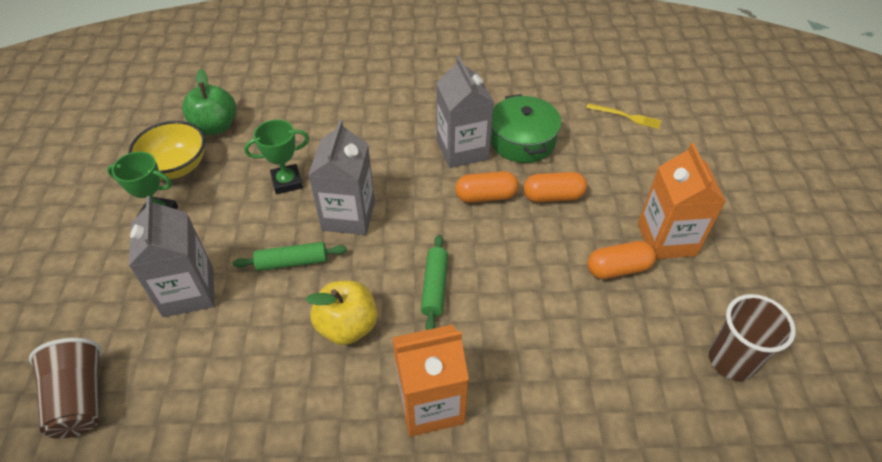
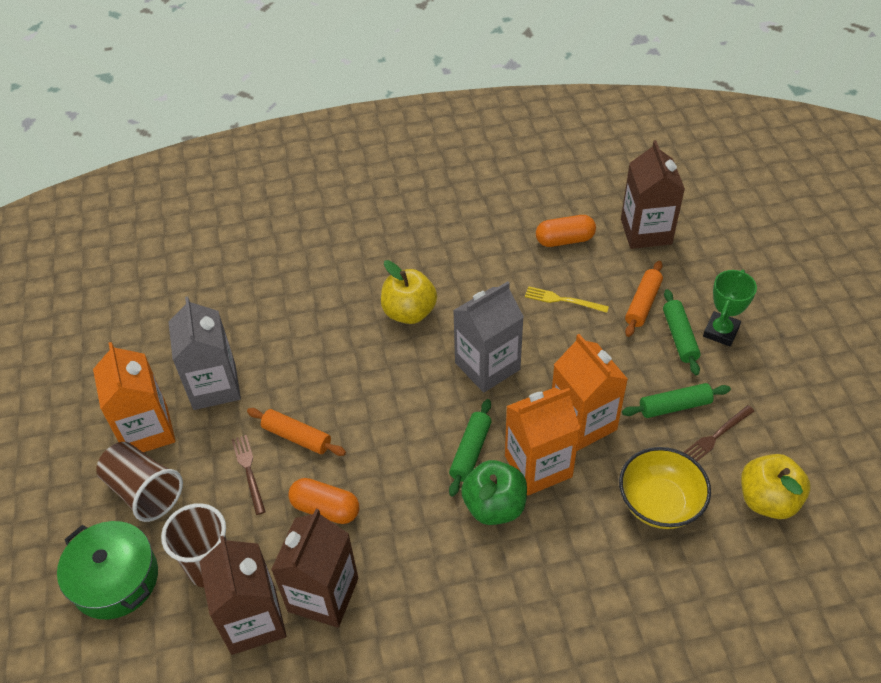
brown carton: 0 -> 3
brown fork: 0 -> 2
green rolling pin: 2 -> 3
green trophy: 2 -> 1
grey carton: 3 -> 2
orange capsule: 3 -> 2
orange carton: 2 -> 3
orange rolling pin: 0 -> 2
yellow apple: 1 -> 2

